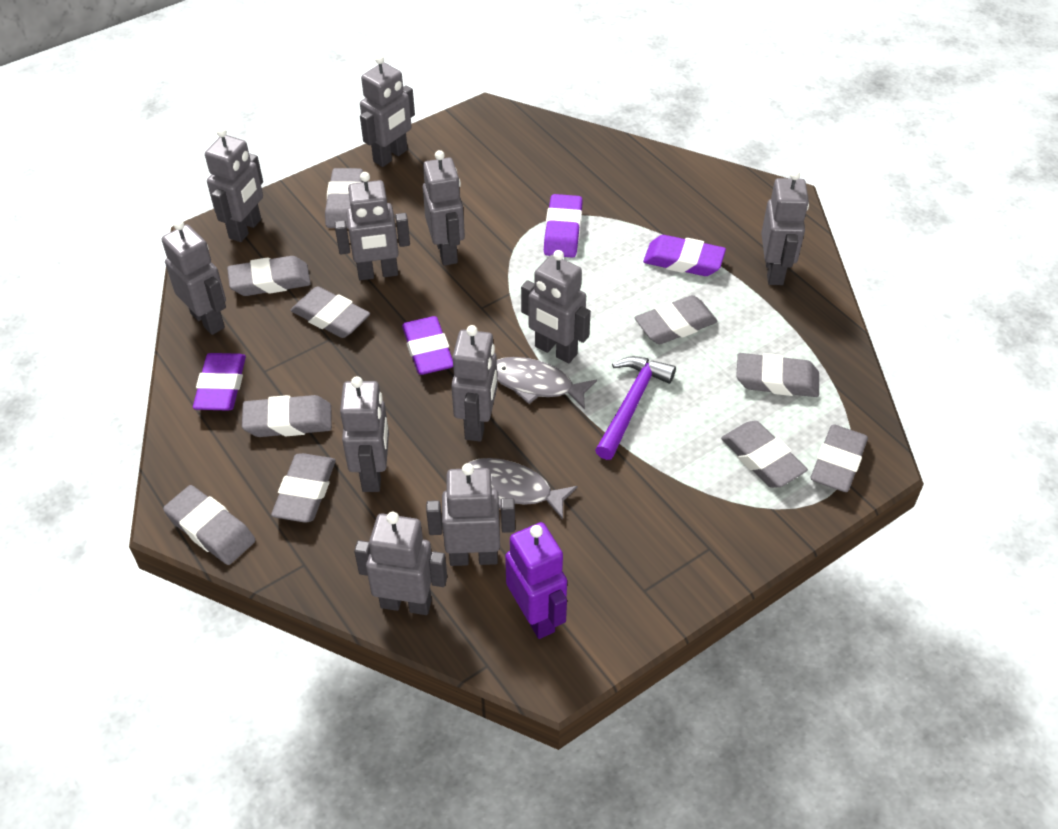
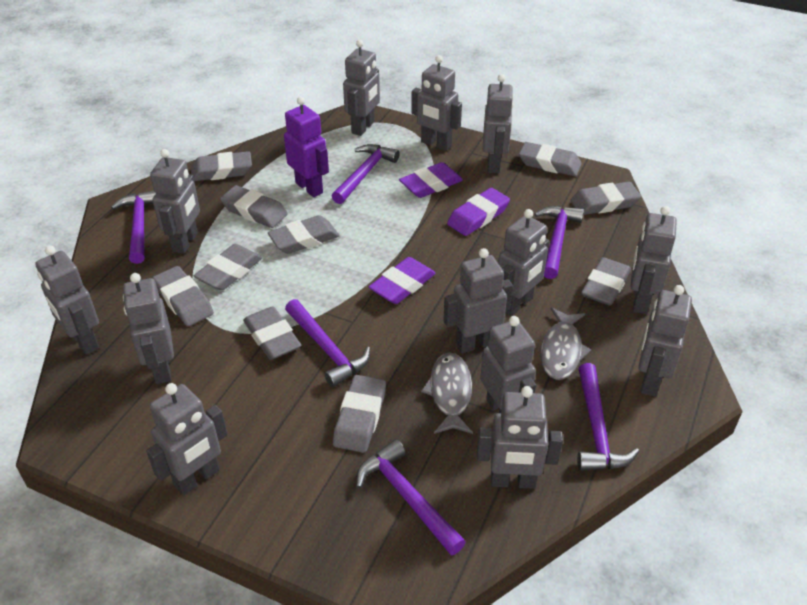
grey robot: 11 -> 13
purple eraser: 4 -> 3
purple hammer: 1 -> 6

